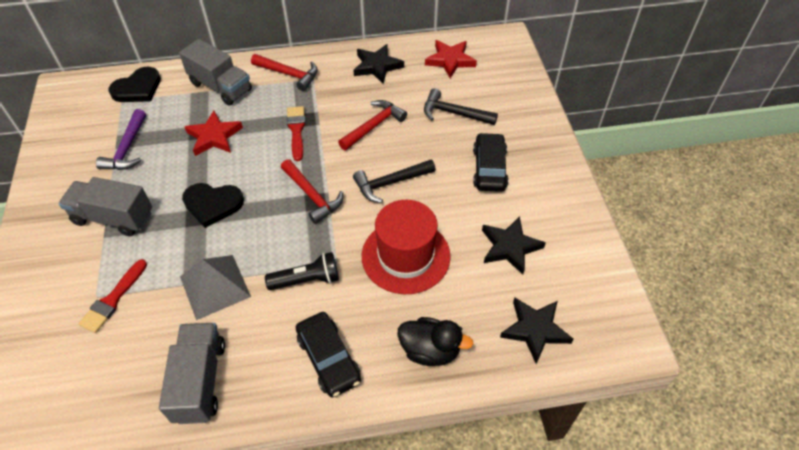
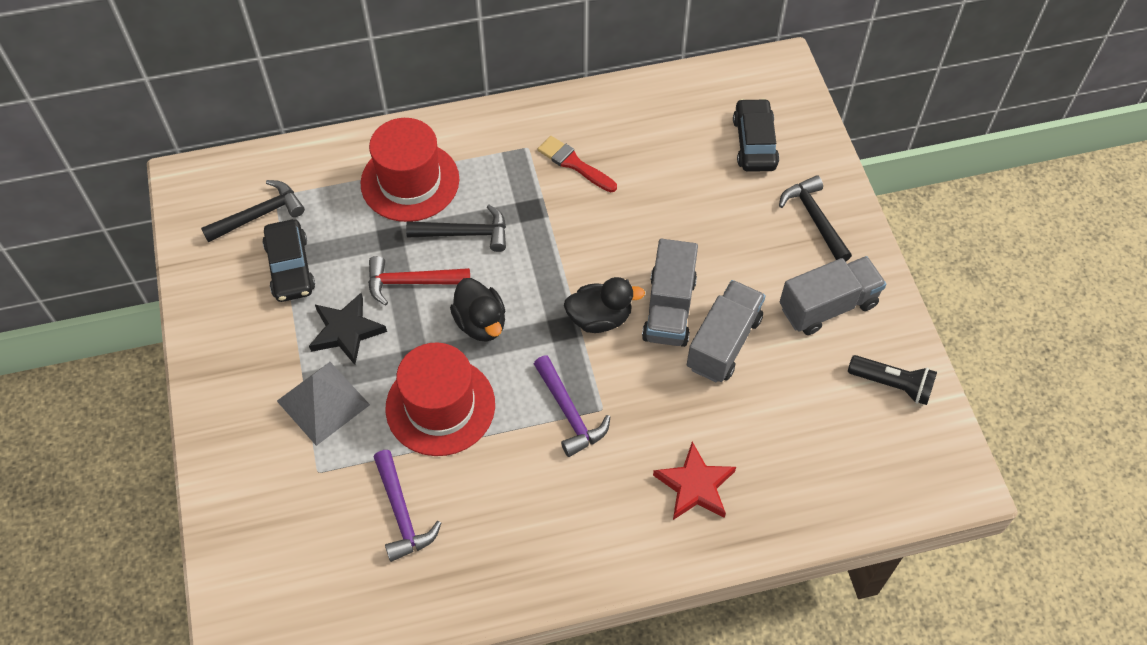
black duck: 1 -> 2
black hammer: 2 -> 3
black heart: 2 -> 0
black star: 3 -> 1
purple hammer: 1 -> 2
red brush: 2 -> 1
red hammer: 3 -> 1
red hat: 1 -> 2
red star: 2 -> 1

